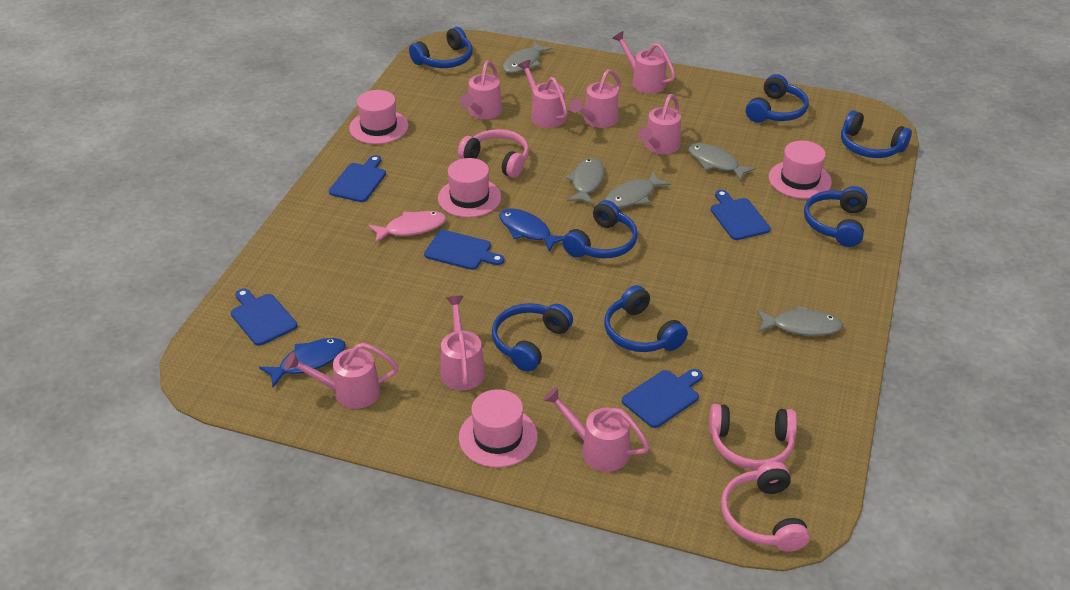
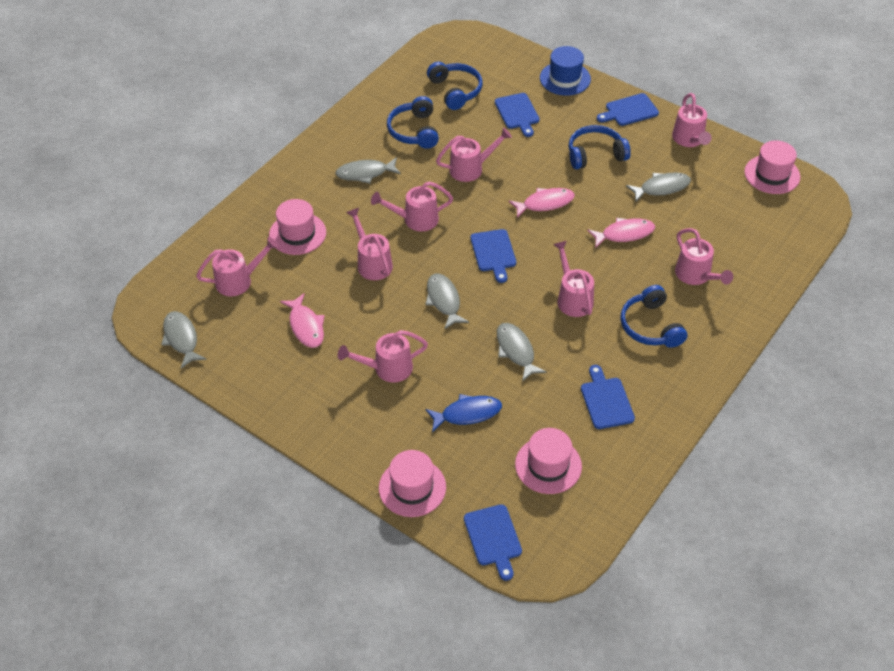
blue fish: 2 -> 1
blue hat: 0 -> 1
blue headphones: 7 -> 4
pink fish: 1 -> 3
pink headphones: 3 -> 0

